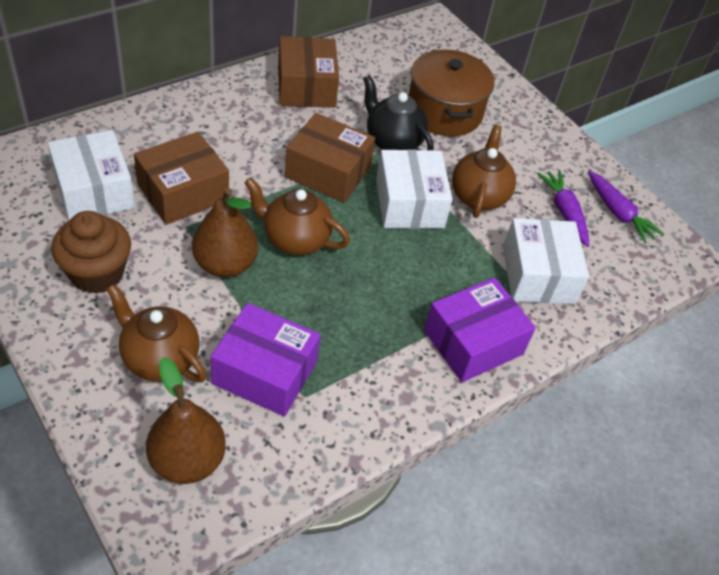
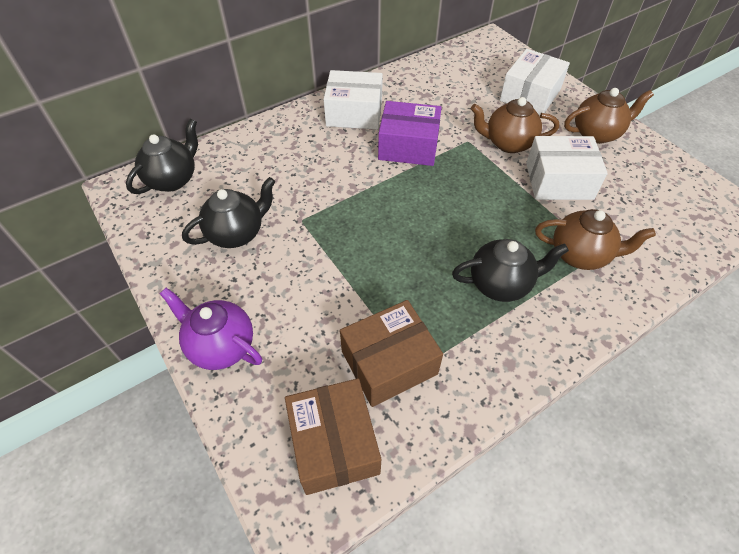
black teapot: 1 -> 3
brown box: 3 -> 2
brown cupcake: 1 -> 0
brown pear: 2 -> 0
brown pot: 1 -> 0
purple box: 2 -> 1
purple carrot: 2 -> 0
purple teapot: 0 -> 1

